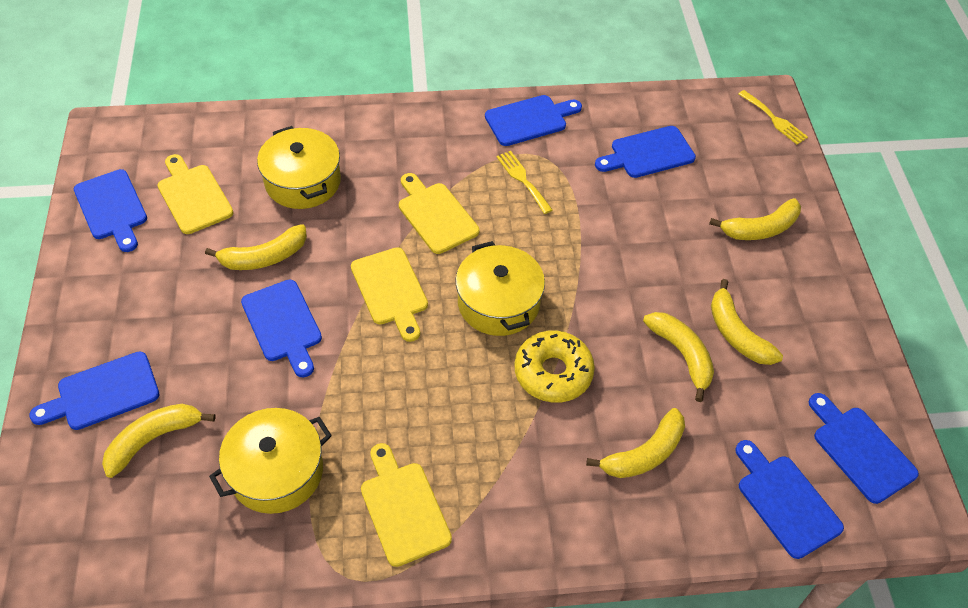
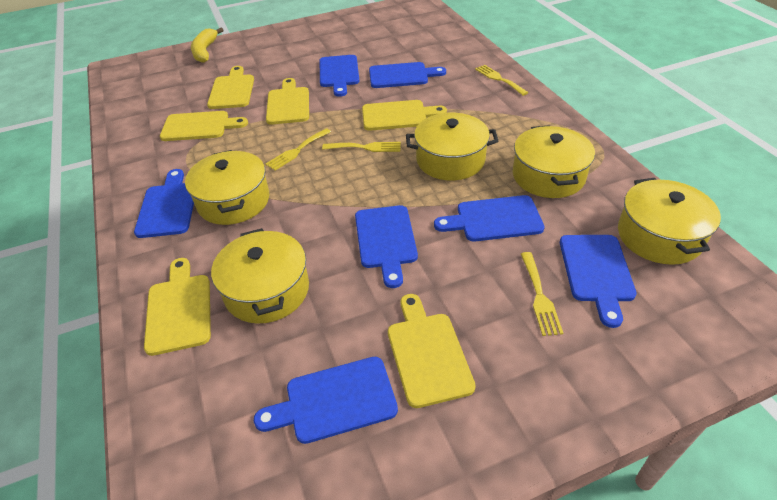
yellow banana: 6 -> 1
yellow cutting board: 4 -> 6
yellow donut: 1 -> 0
yellow fork: 2 -> 4
yellow pot: 3 -> 5

